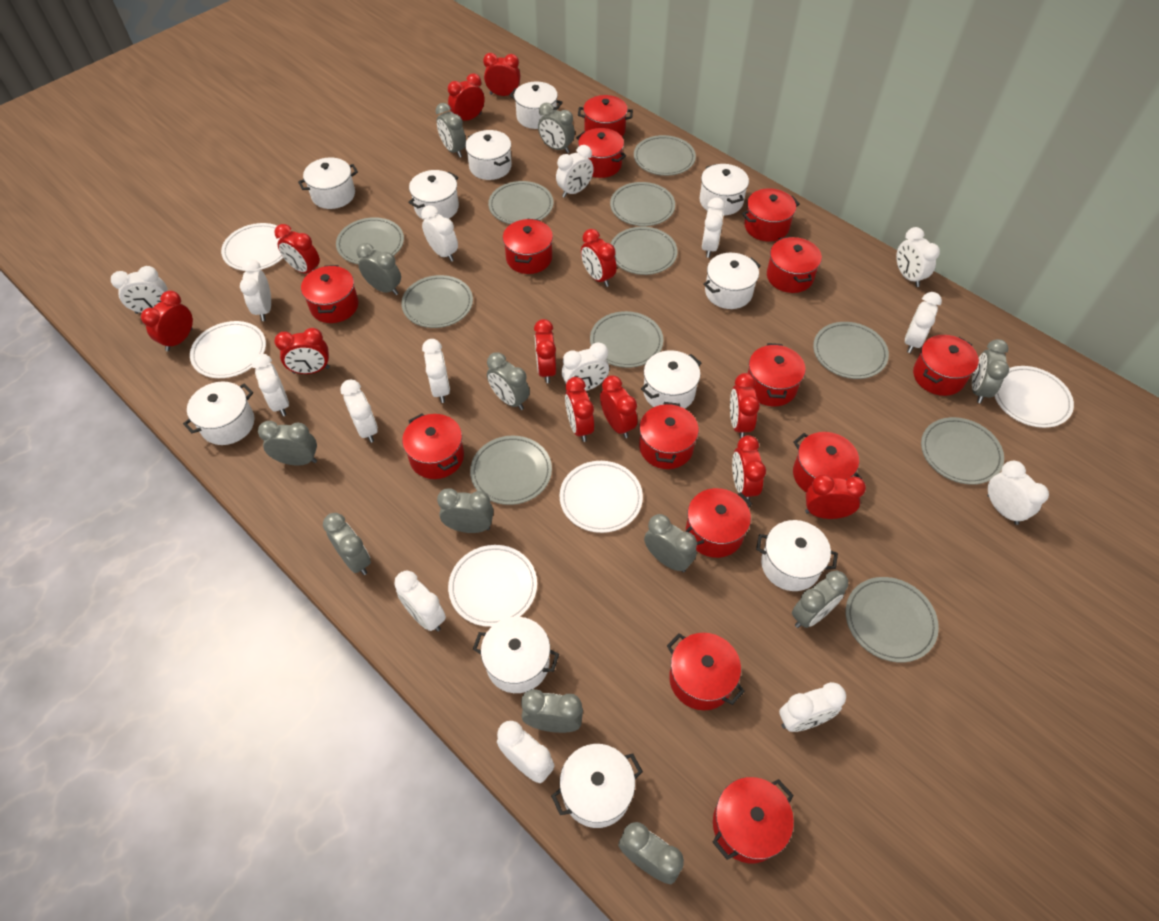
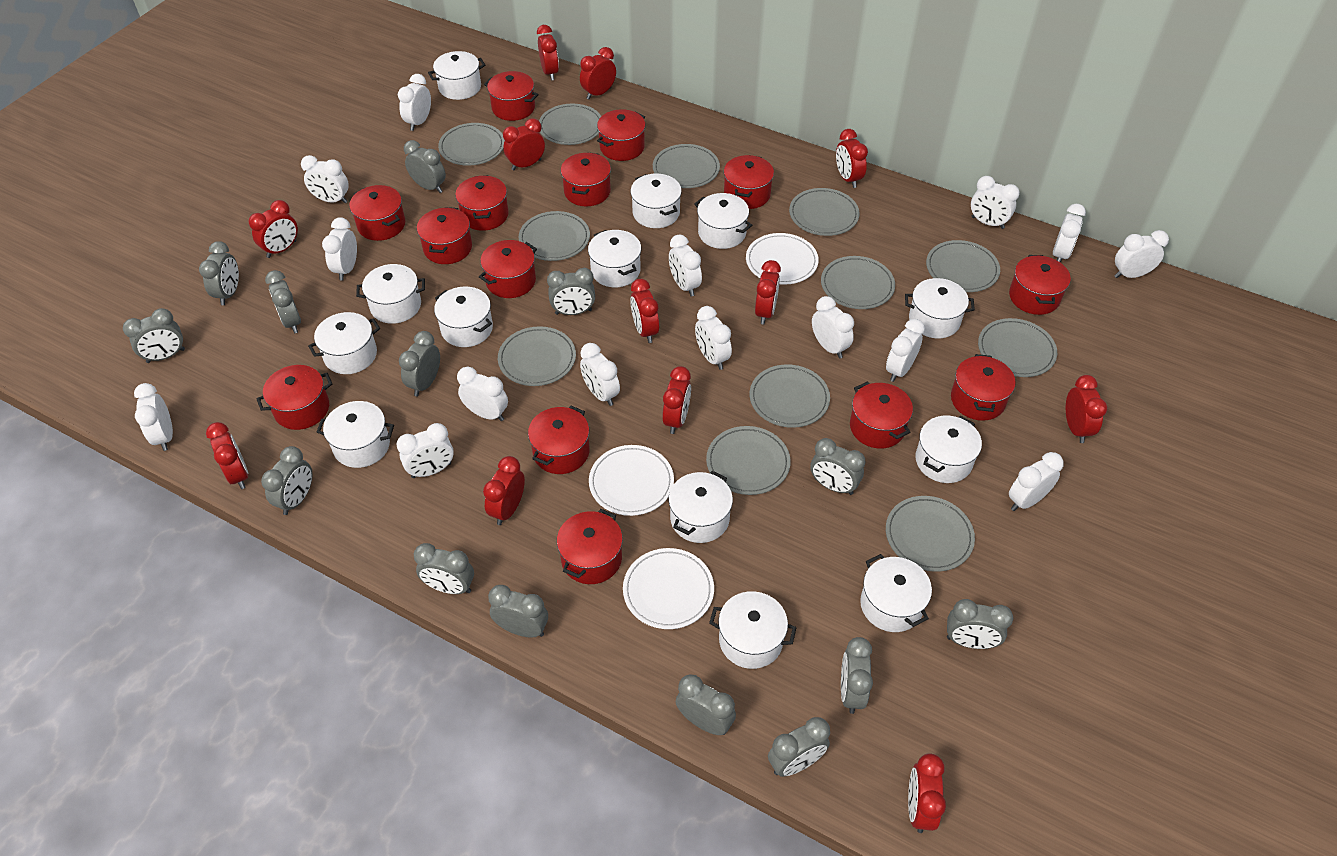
grey clock: 12 -> 14
grey plate: 11 -> 12
white plate: 5 -> 3
white pot: 11 -> 13

